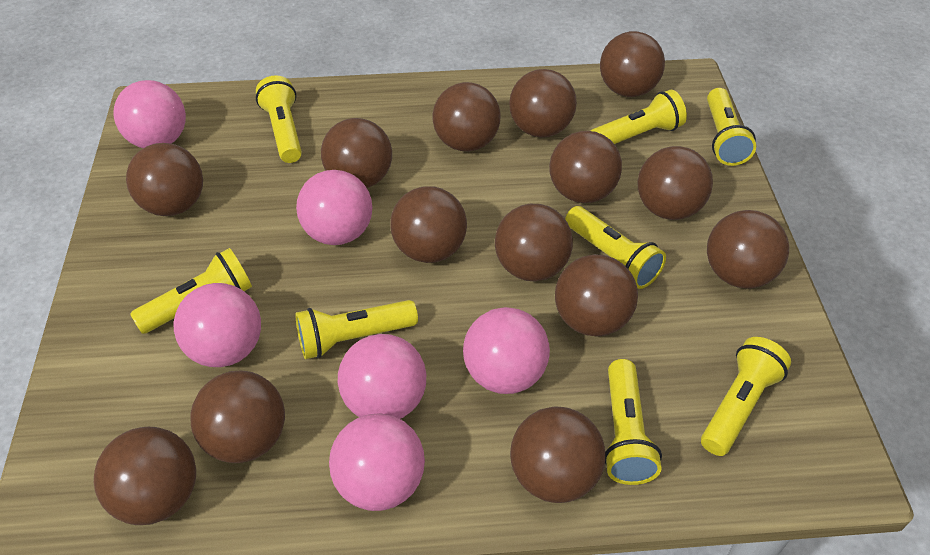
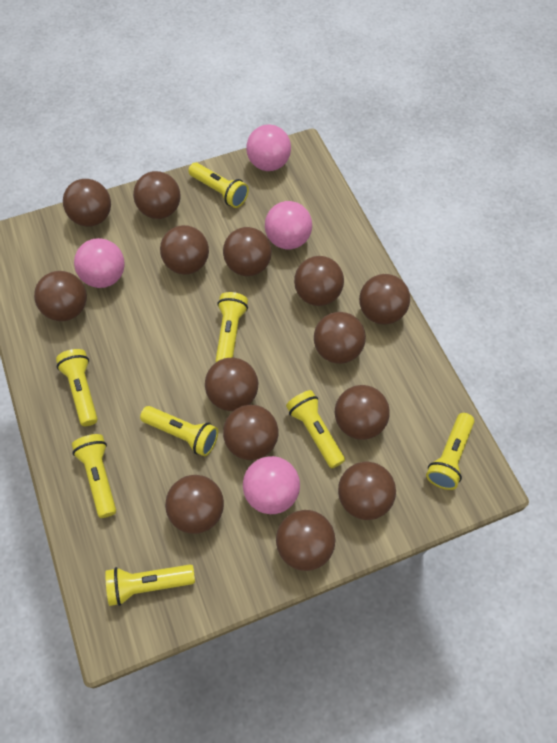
pink ball: 6 -> 4

